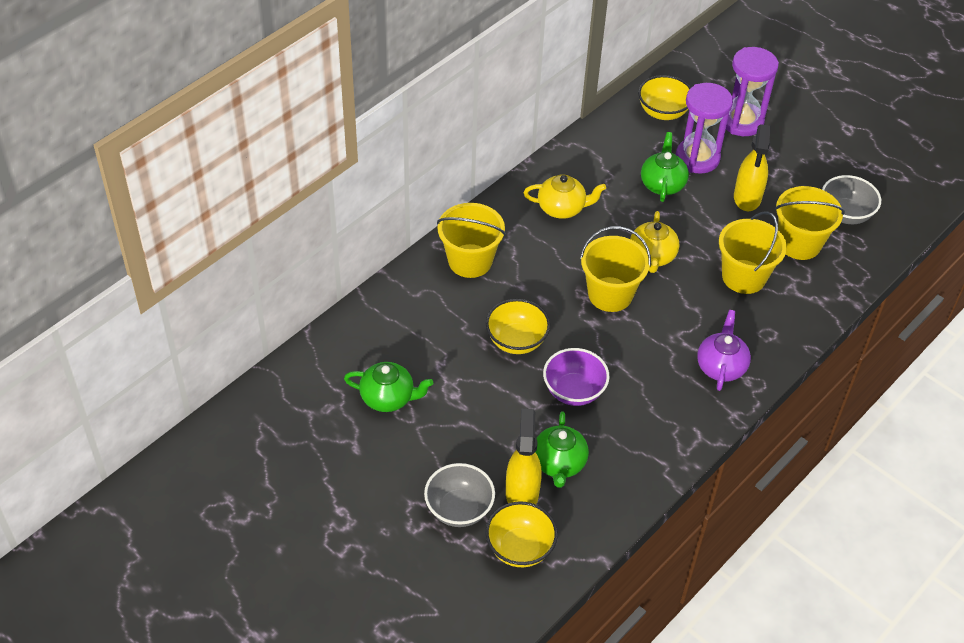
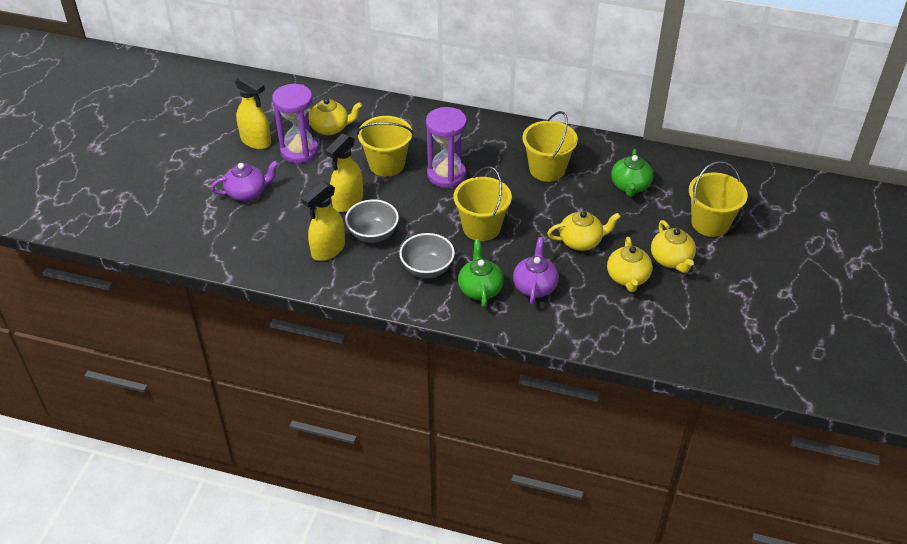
green teapot: 3 -> 2
purple bowl: 1 -> 0
purple teapot: 1 -> 2
yellow bowl: 3 -> 0
yellow spray bottle: 2 -> 3
yellow teapot: 2 -> 4

